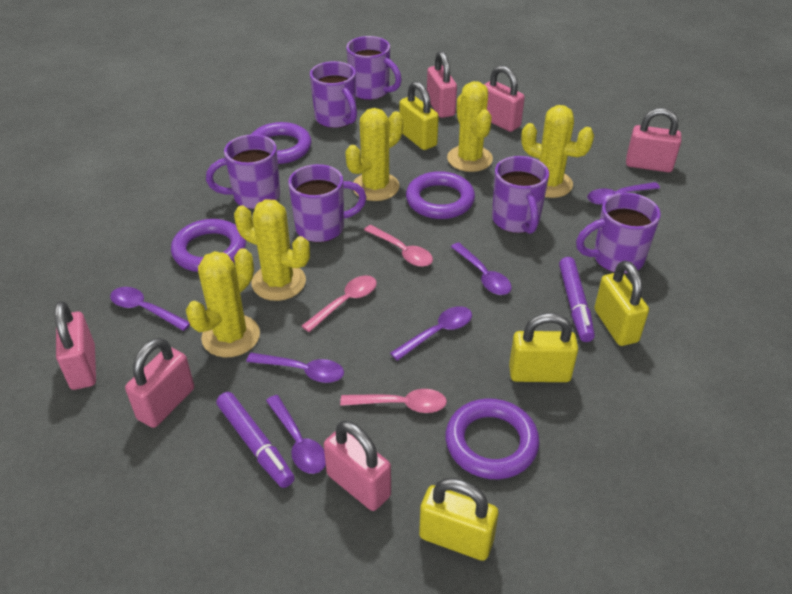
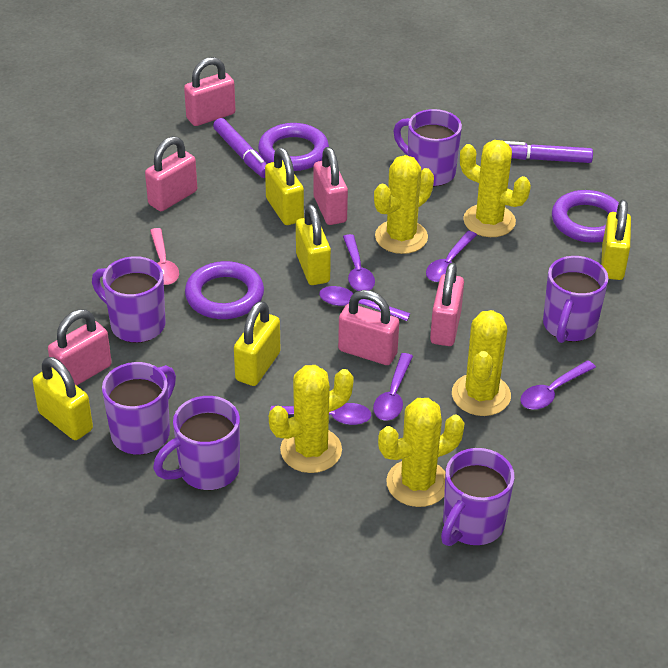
pink spoon: 3 -> 1
purple ring: 4 -> 3
yellow padlock: 4 -> 5

